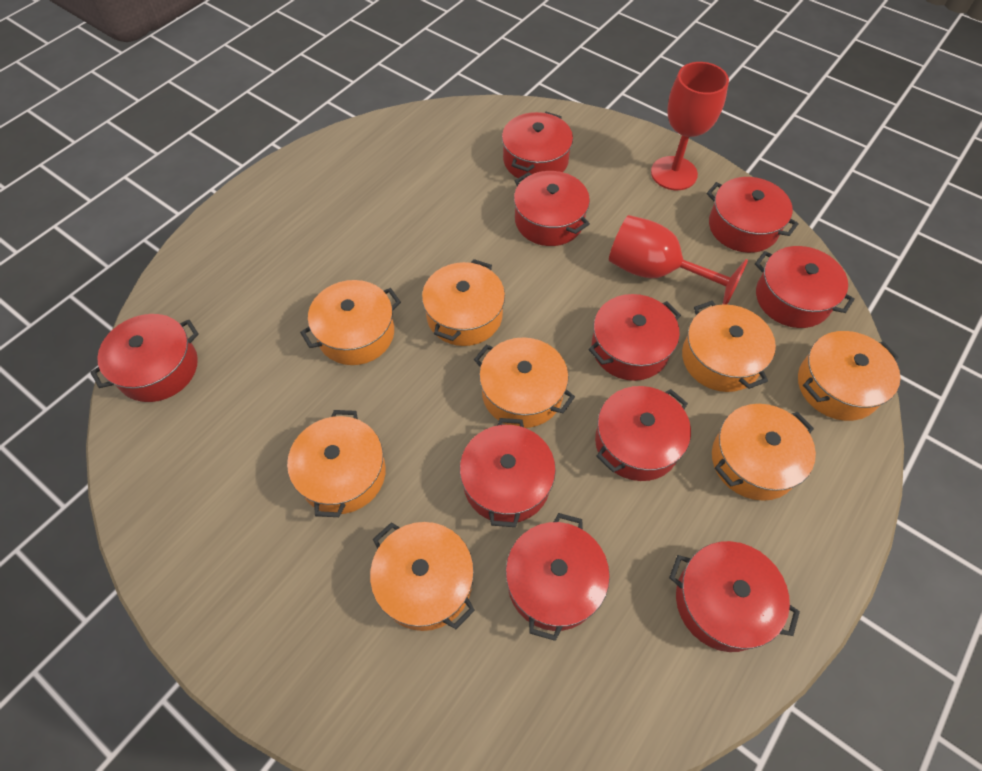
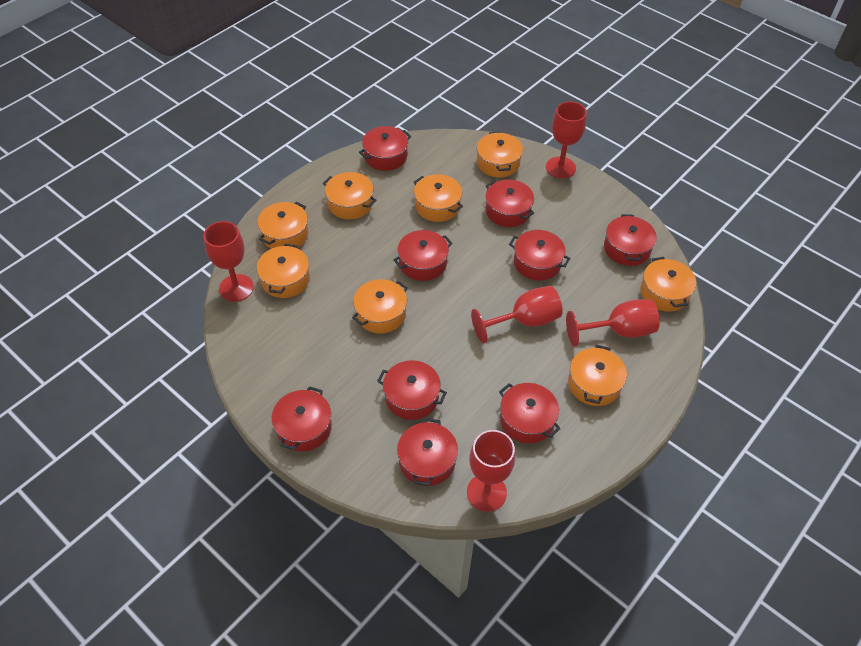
red goblet: 2 -> 5
red pot: 10 -> 9

